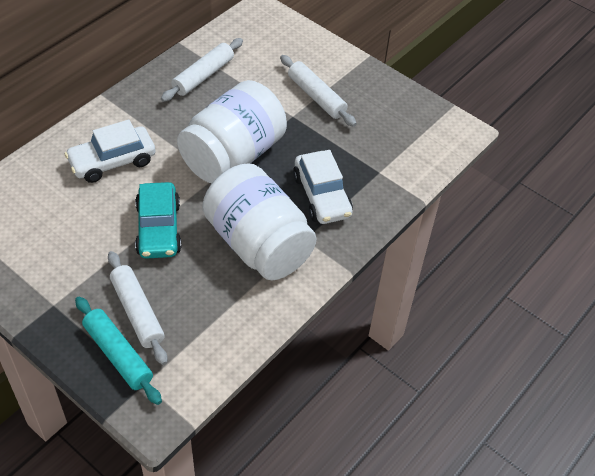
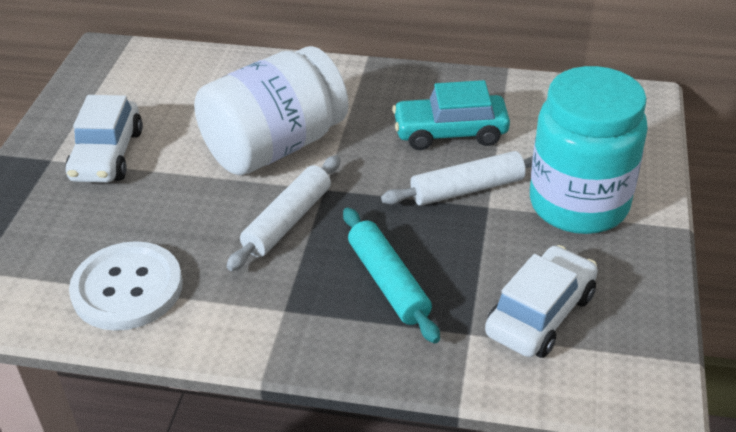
turquoise jar: 0 -> 1
white button: 0 -> 1
white jar: 2 -> 1
white rolling pin: 3 -> 2

